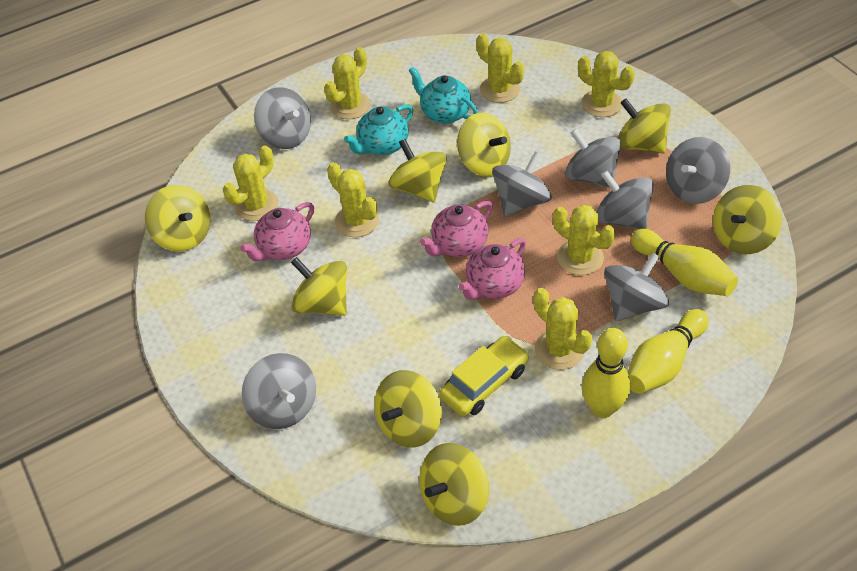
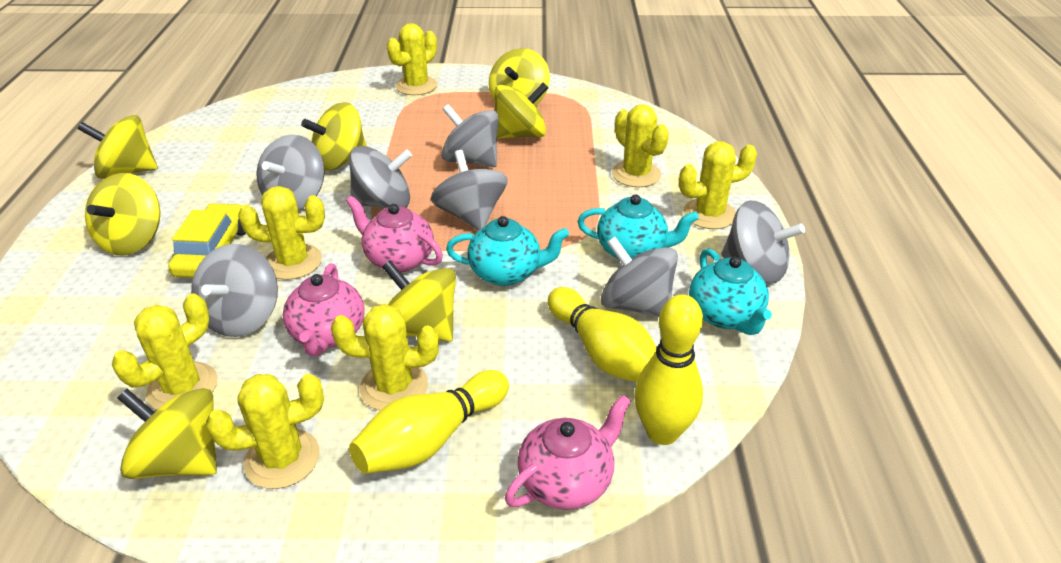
turquoise teapot: 2 -> 3
yellow spinning top: 8 -> 7

